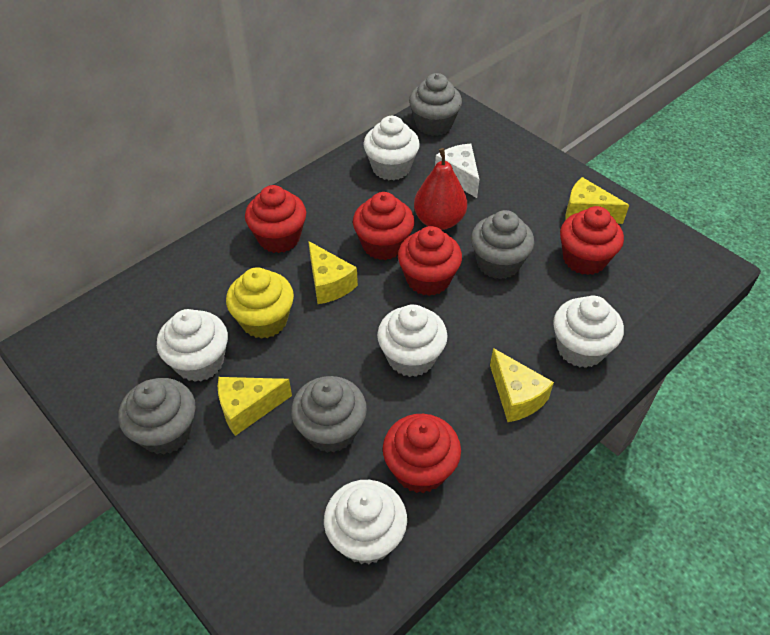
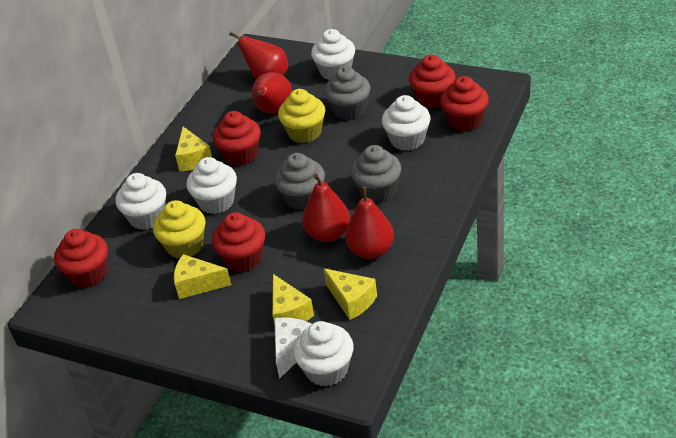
grey cupcake: 4 -> 3
red pear: 1 -> 4
yellow cupcake: 1 -> 2

